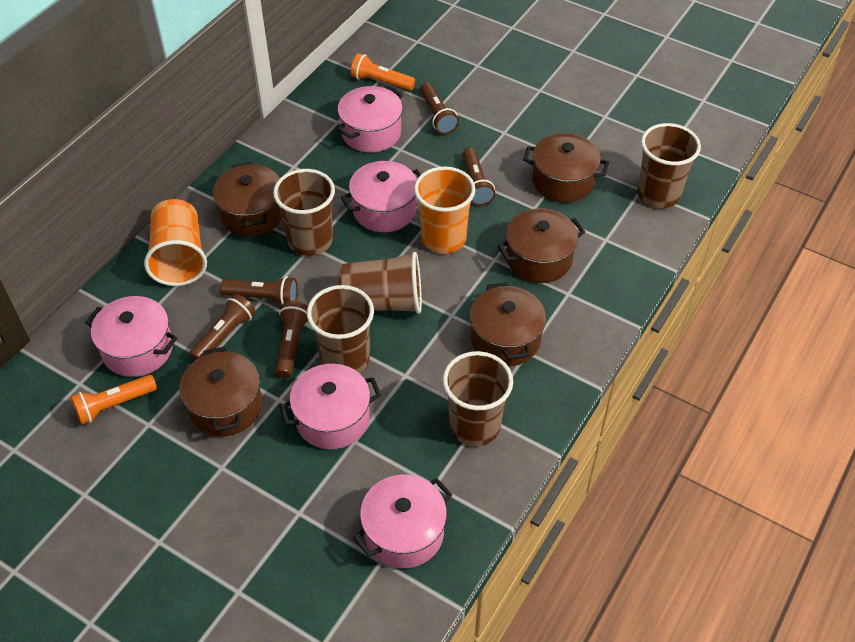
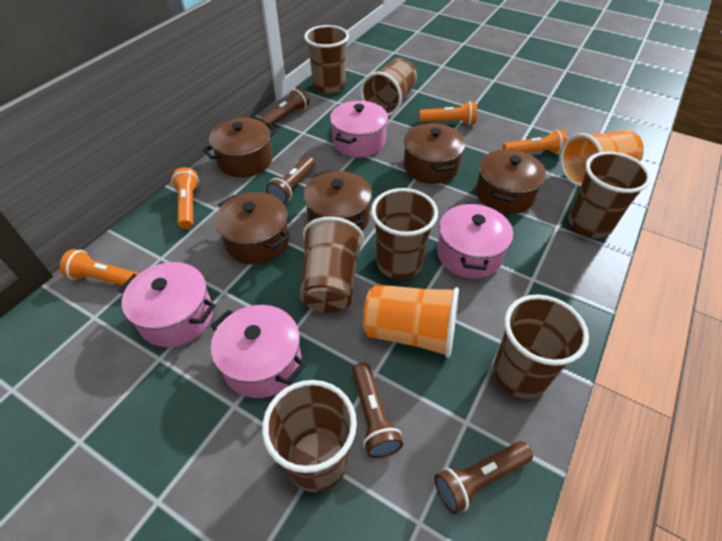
brown cup: 5 -> 7
brown flashlight: 5 -> 4
orange flashlight: 2 -> 4
pink pot: 5 -> 4

